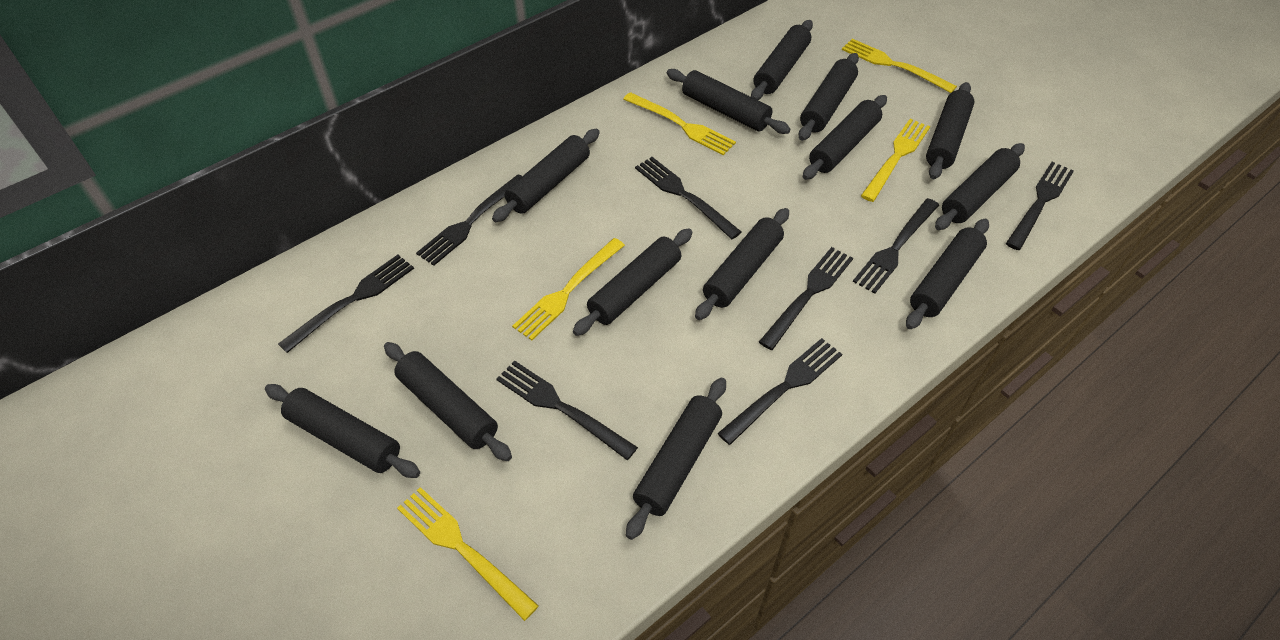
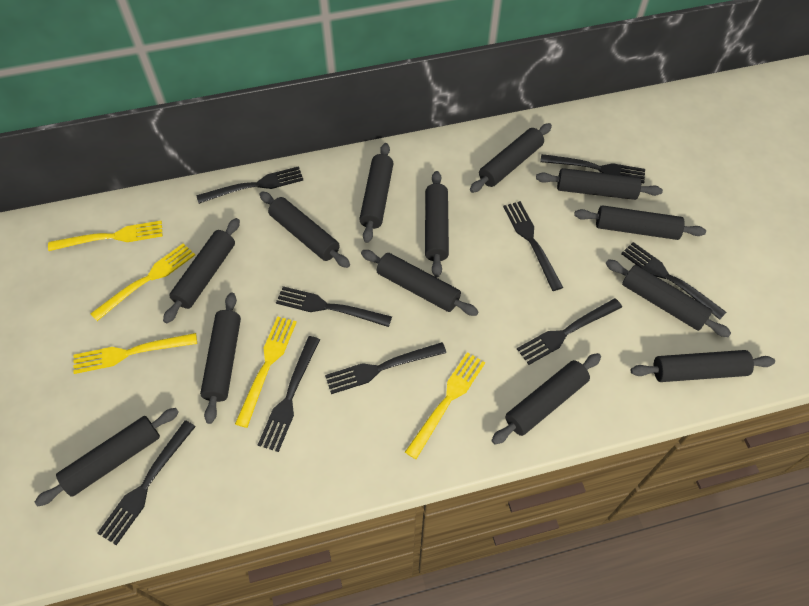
black fork: 8 -> 9

